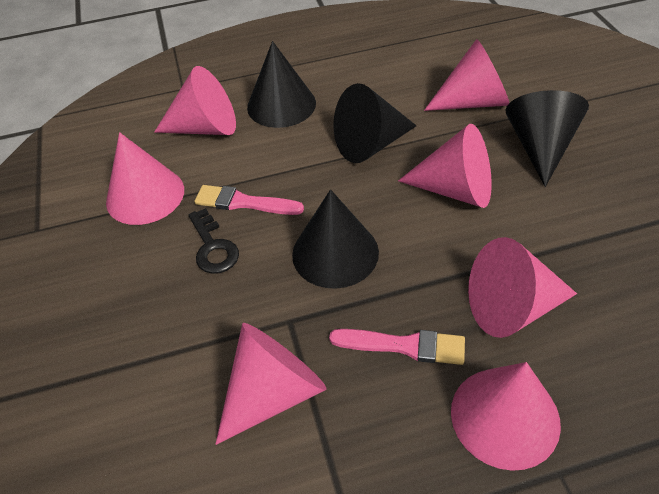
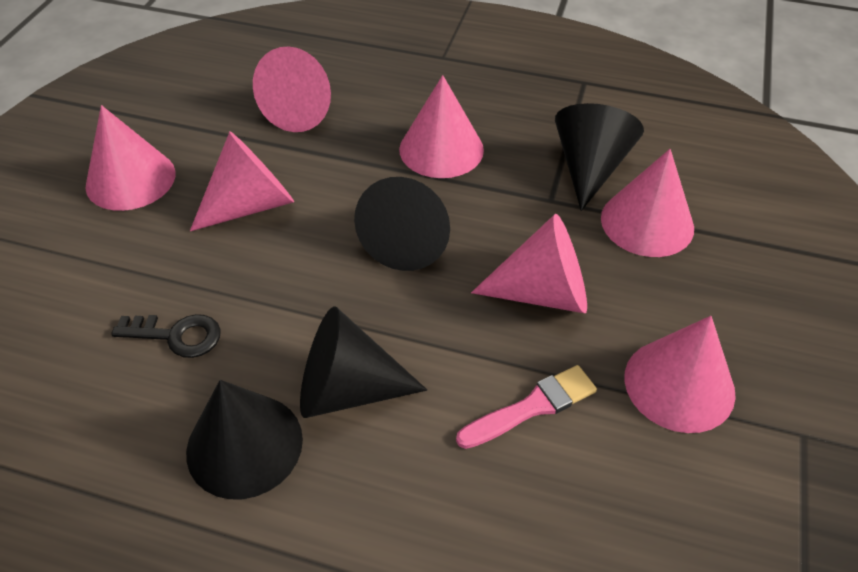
pink brush: 2 -> 1

